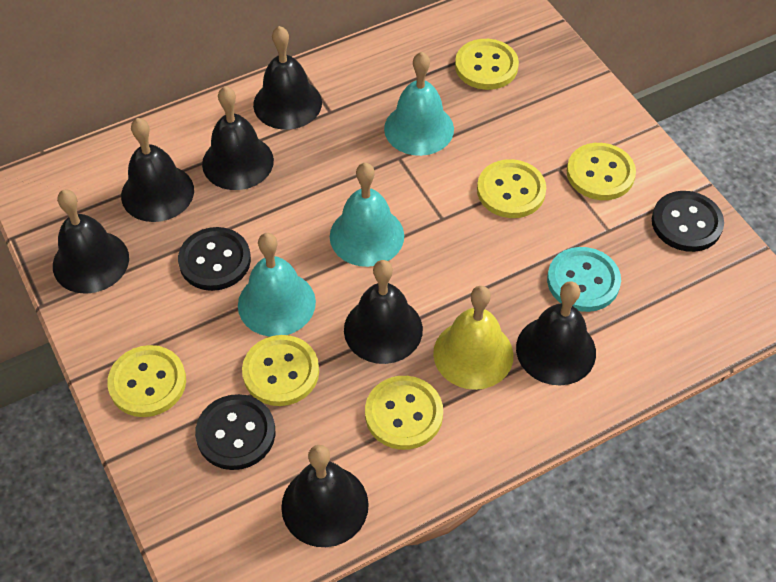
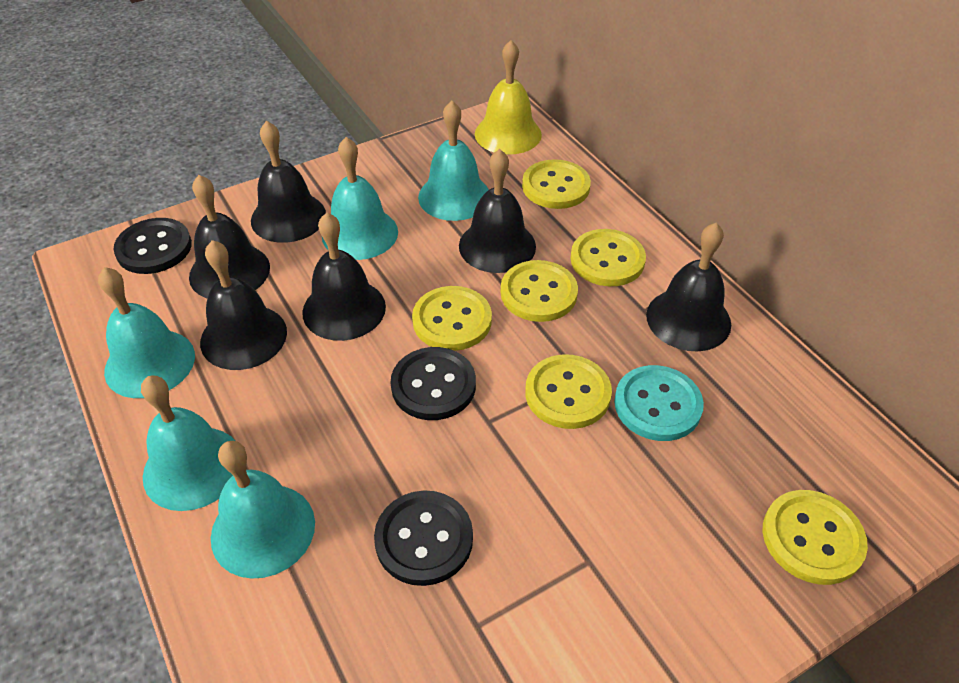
black bell: 7 -> 6
turquoise bell: 3 -> 5

